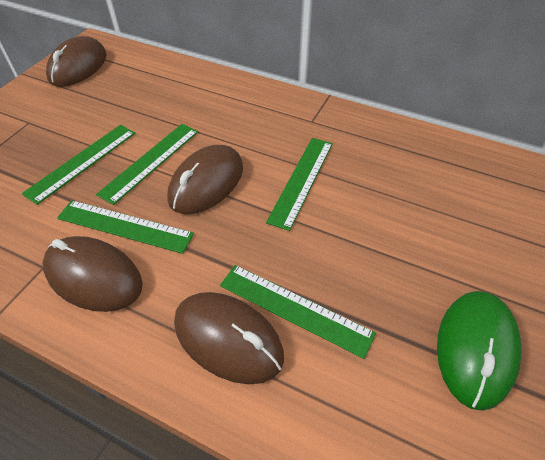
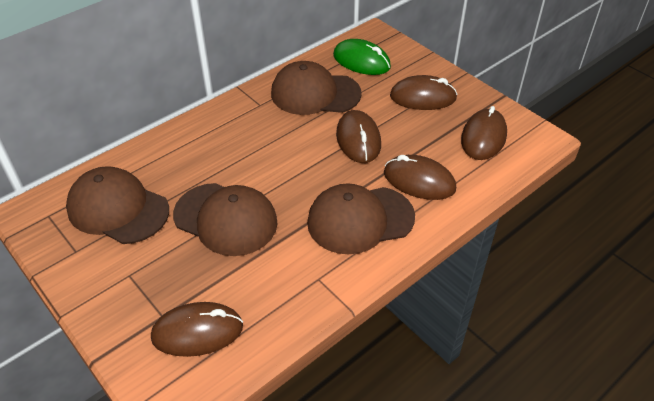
brown cap: 0 -> 4
brown mouse: 4 -> 5
green ruler: 5 -> 0

